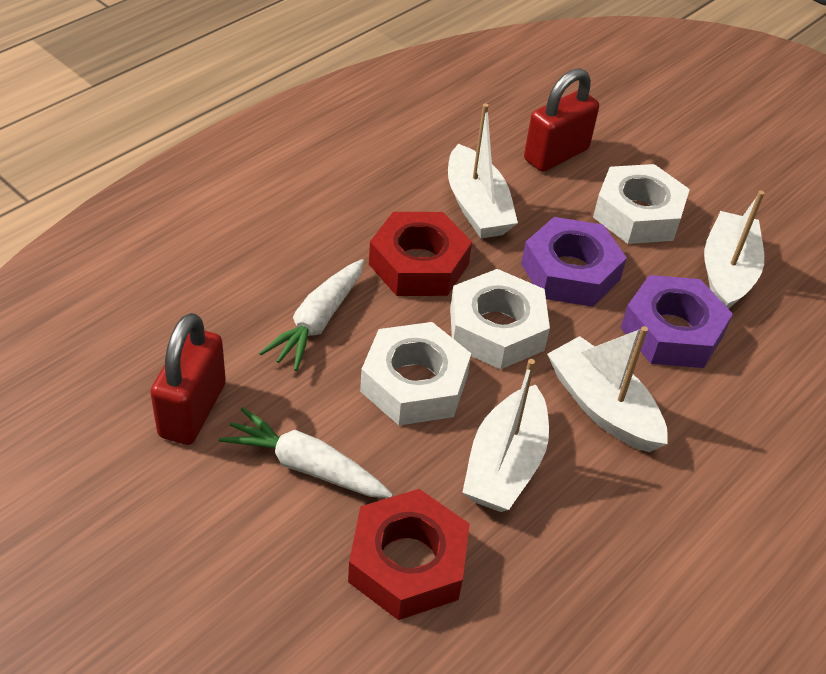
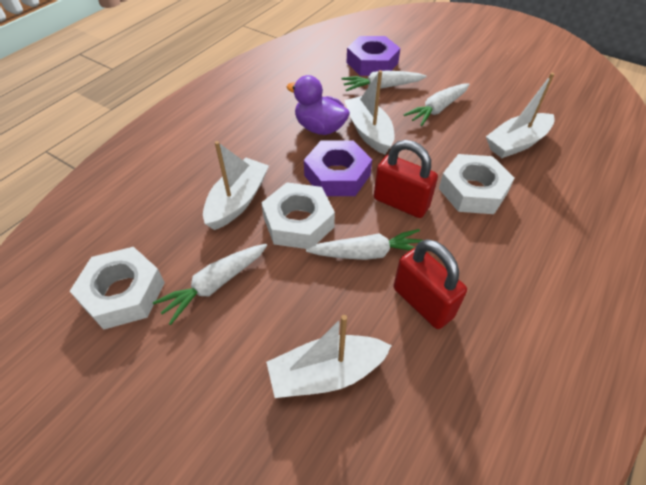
purple duck: 0 -> 1
red nut: 2 -> 0
white carrot: 2 -> 4

